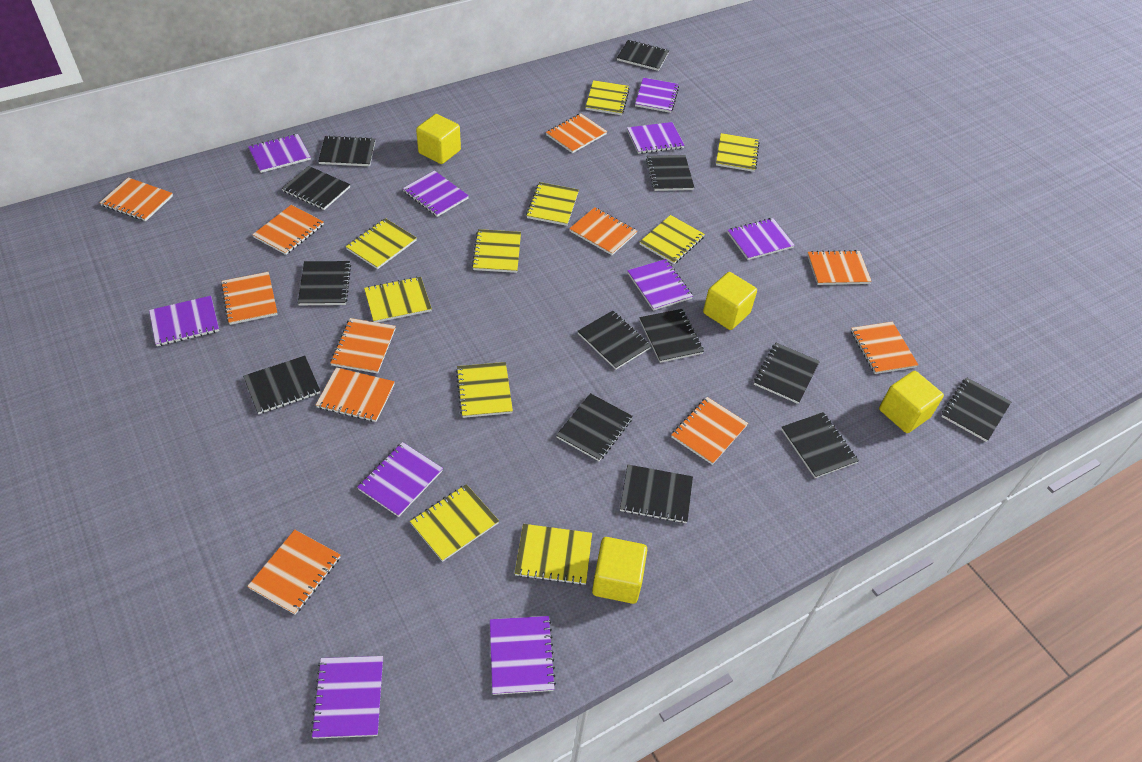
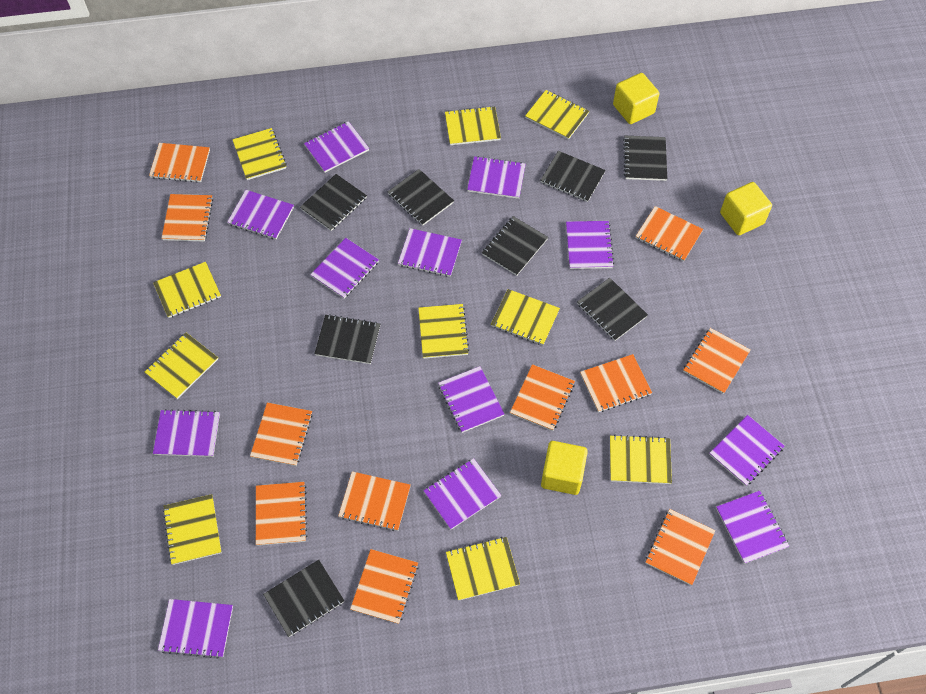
black notebook: 13 -> 8
purple notebook: 10 -> 12
yellow cube: 4 -> 3

